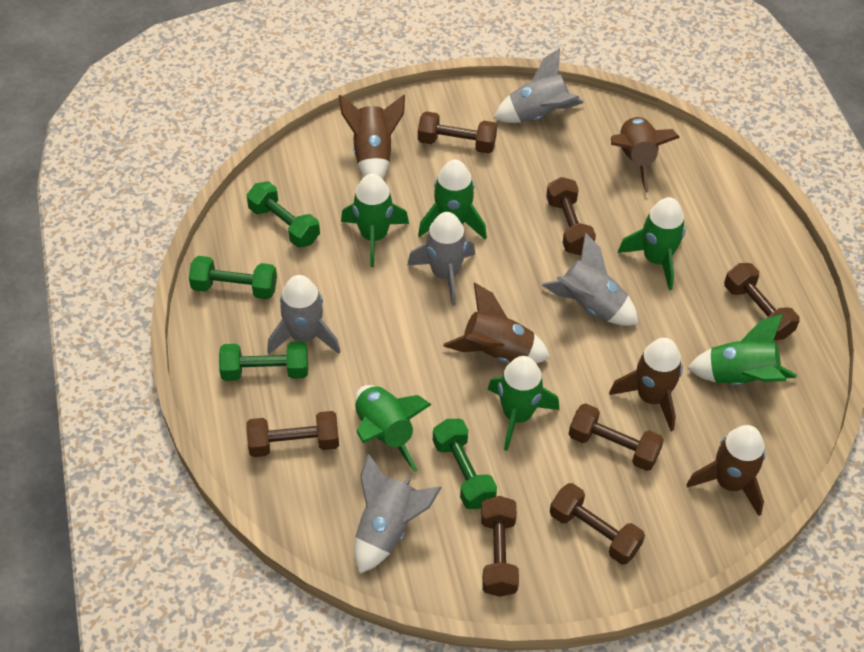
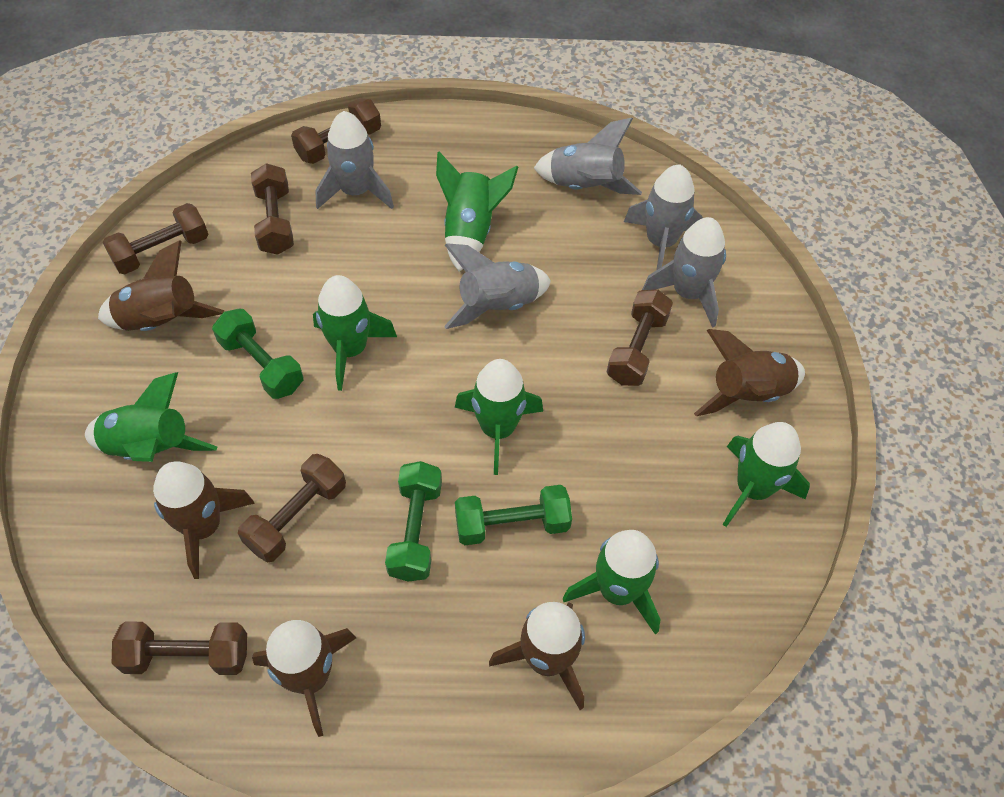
brown dumbbell: 7 -> 6
green dumbbell: 4 -> 3

